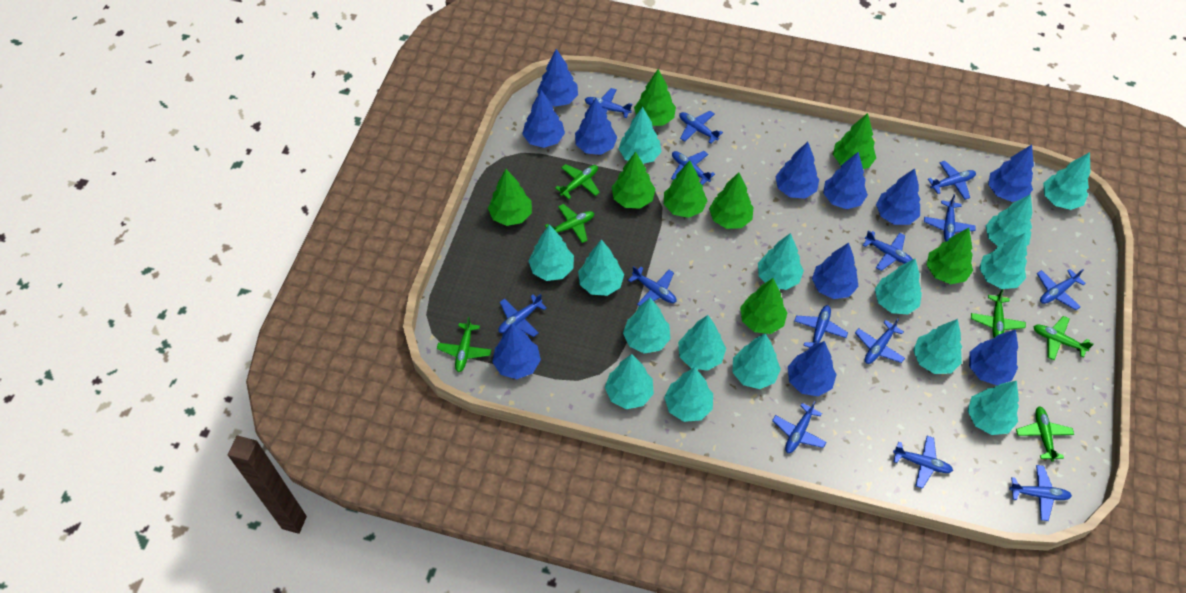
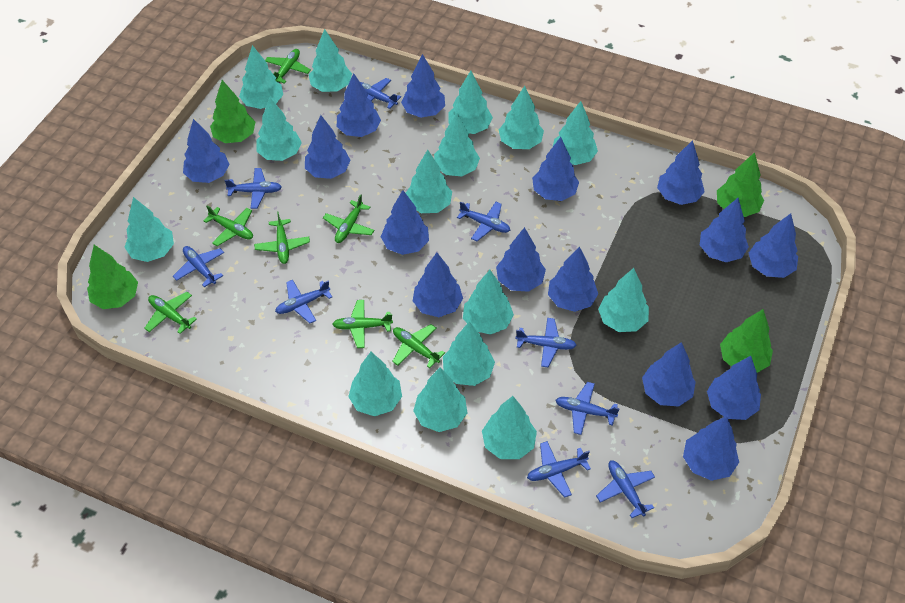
blue plane: 14 -> 9
blue tree: 11 -> 15
green plane: 6 -> 7
green tree: 8 -> 4

